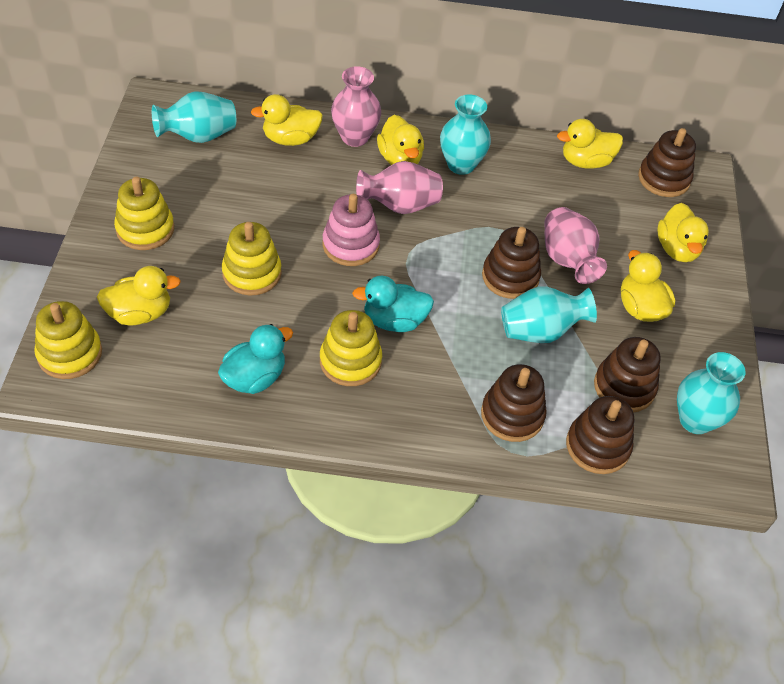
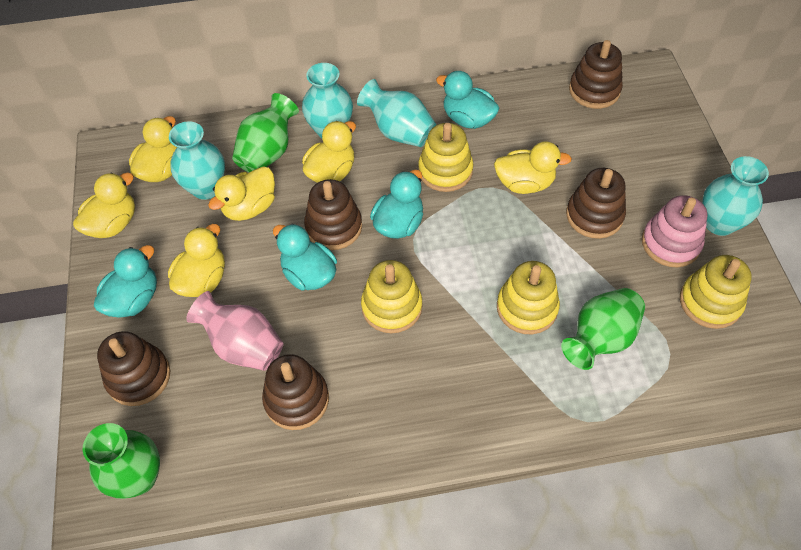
green vase: 0 -> 3
pink vase: 3 -> 1
turquoise duck: 2 -> 4

